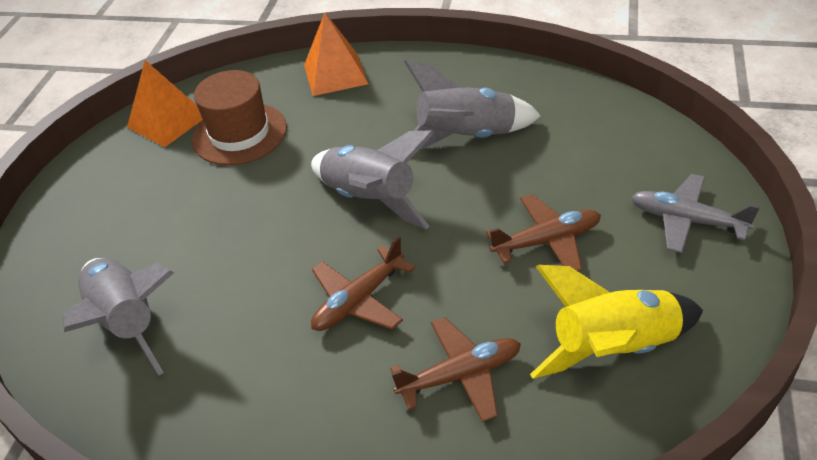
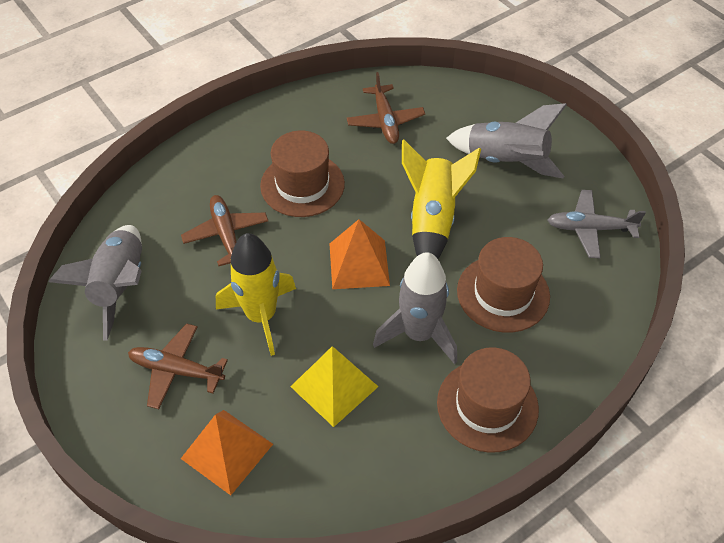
brown hat: 1 -> 3
yellow pyramid: 0 -> 1
yellow rocket: 1 -> 2

